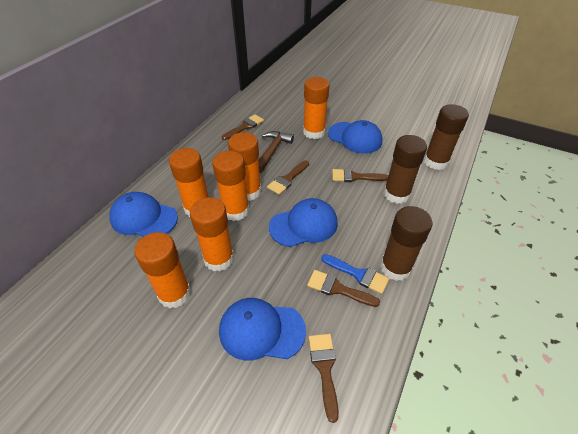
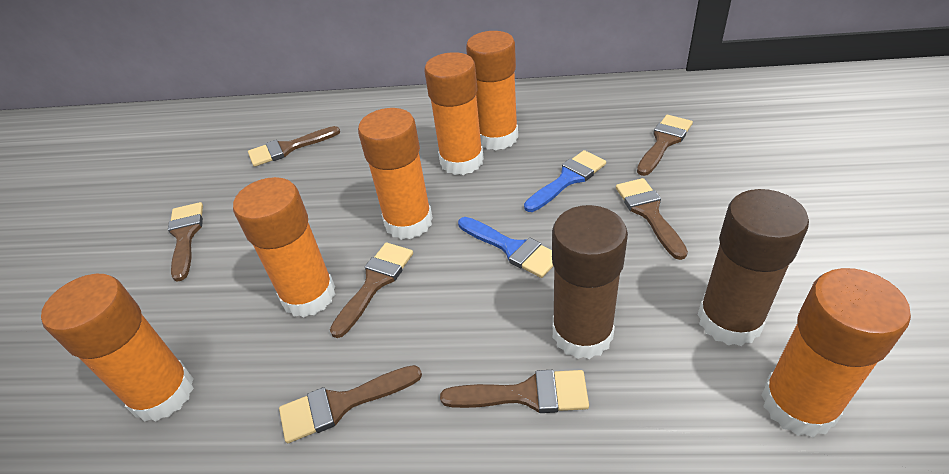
blue brush: 1 -> 2
blue cap: 4 -> 0
brown brush: 5 -> 7
brown glue stick: 3 -> 2
brown hammer: 1 -> 0

